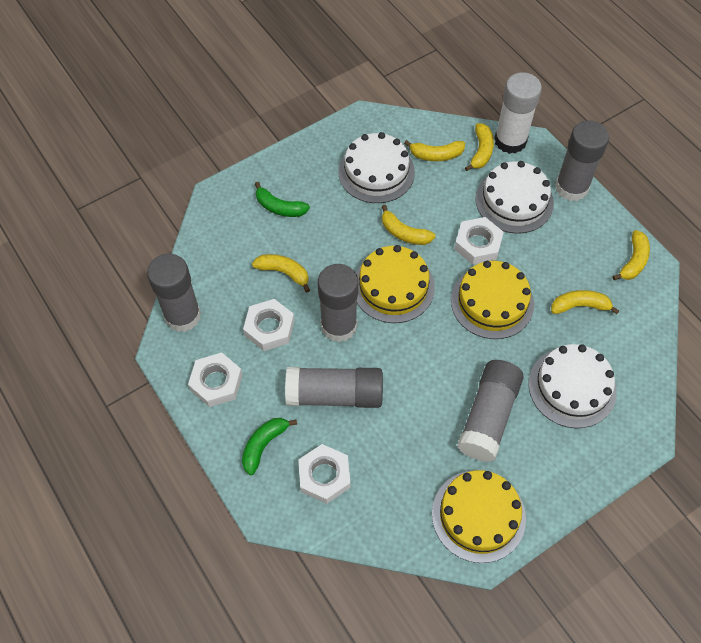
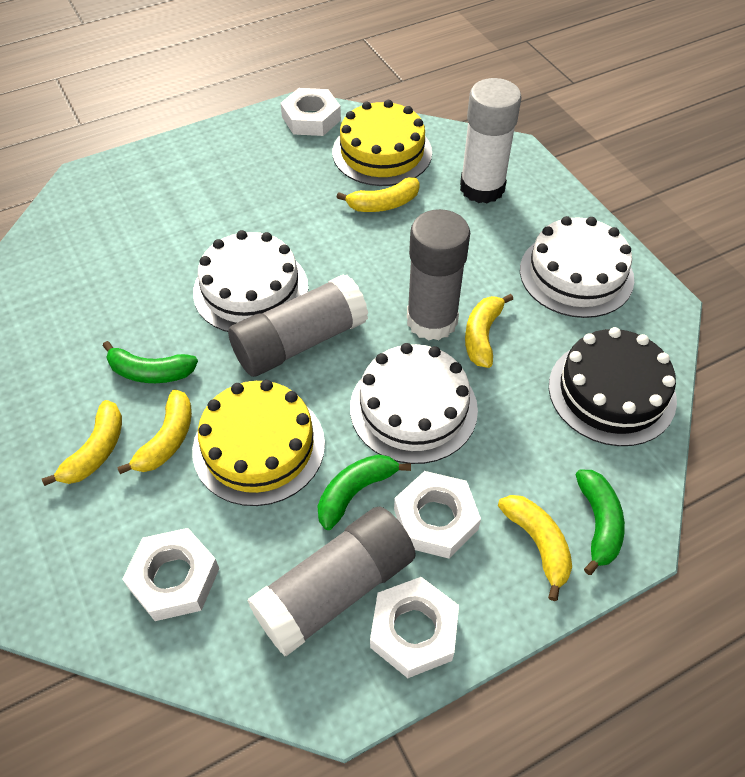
black cake: 0 -> 1
green banana: 2 -> 3
grey glue stick: 5 -> 3
yellow banana: 6 -> 5
yellow cake: 3 -> 2

